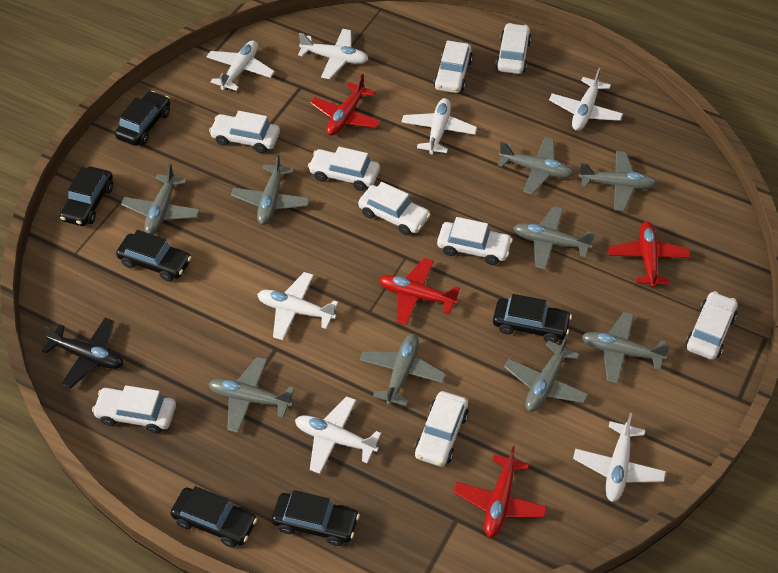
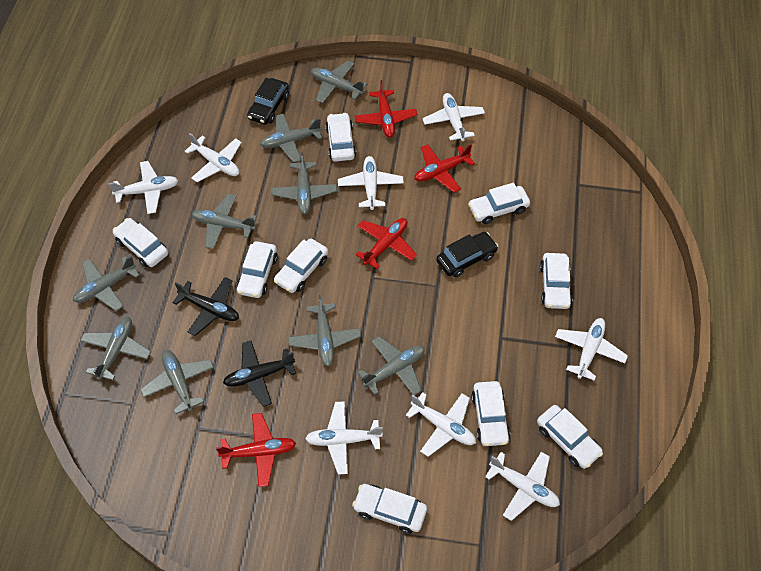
black car: 6 -> 2
black plane: 1 -> 2
white plane: 7 -> 8

